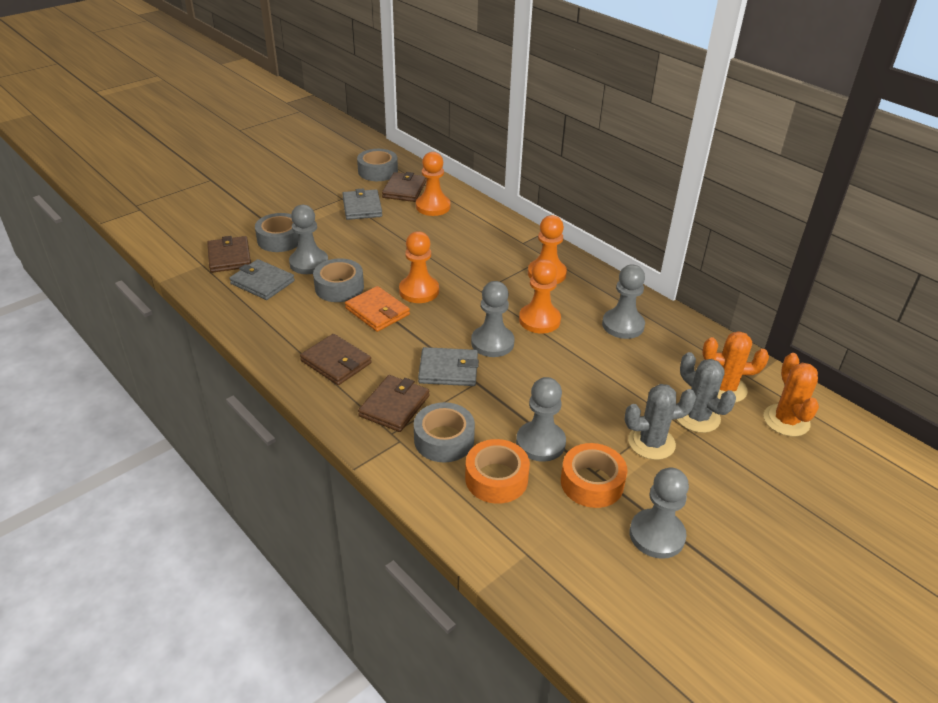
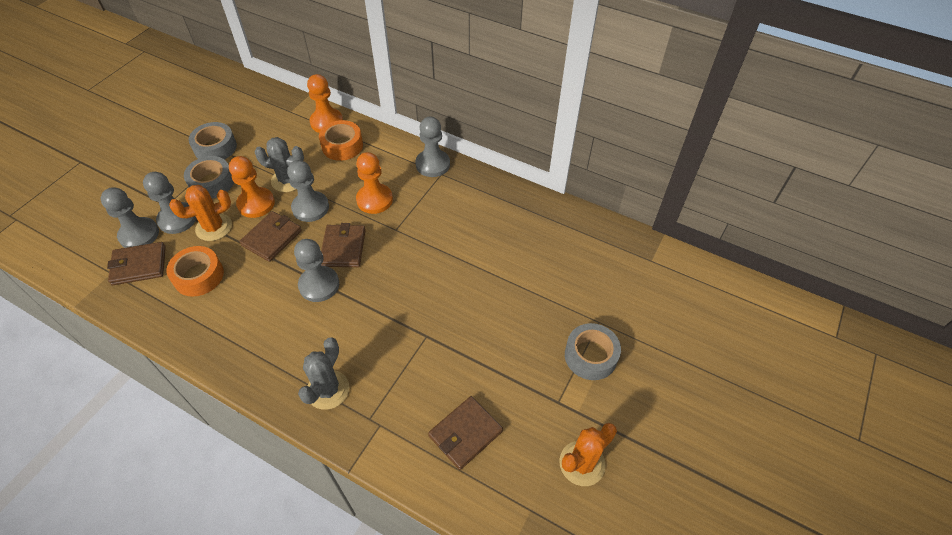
grey tape: 4 -> 3
grey wallet: 3 -> 0
orange pawn: 4 -> 3
orange wallet: 1 -> 0

